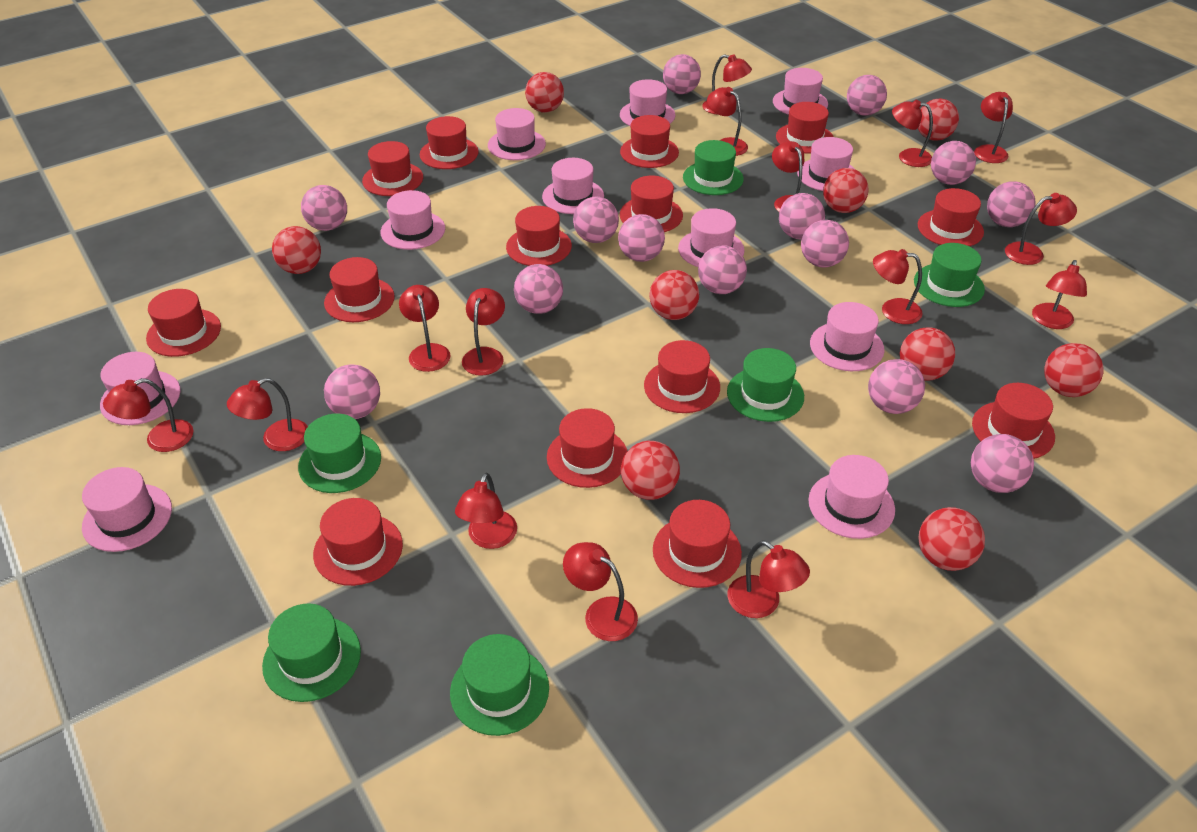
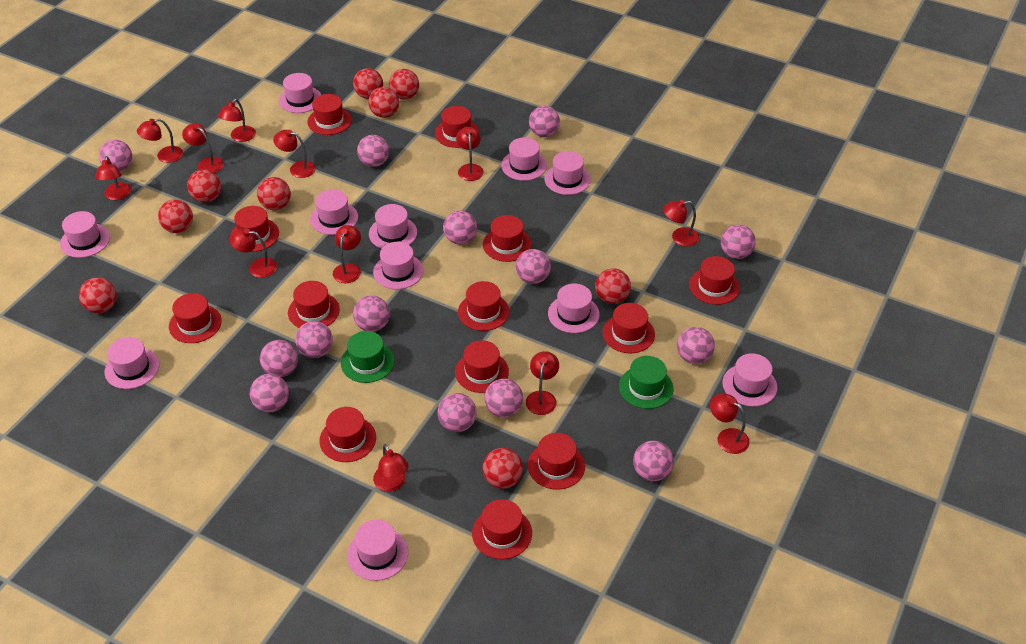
green hat: 6 -> 2
red hat: 14 -> 13
red lamp: 15 -> 12

